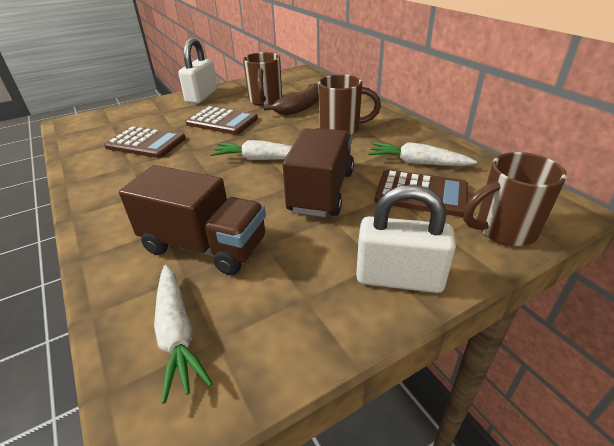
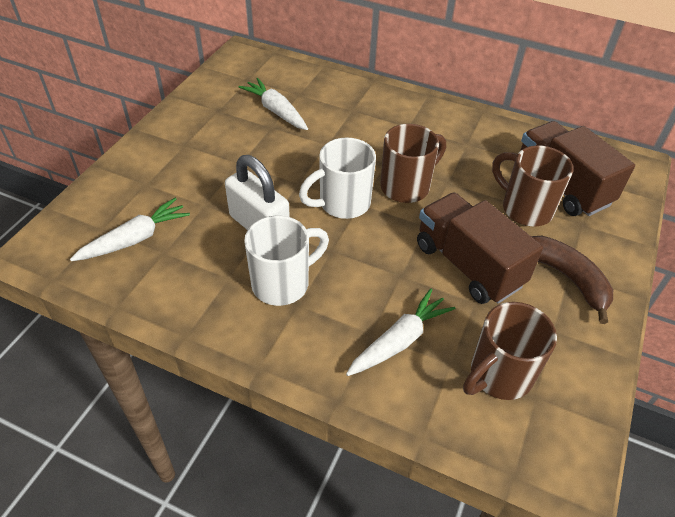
brown calculator: 3 -> 0
white mug: 0 -> 2
white padlock: 2 -> 1

